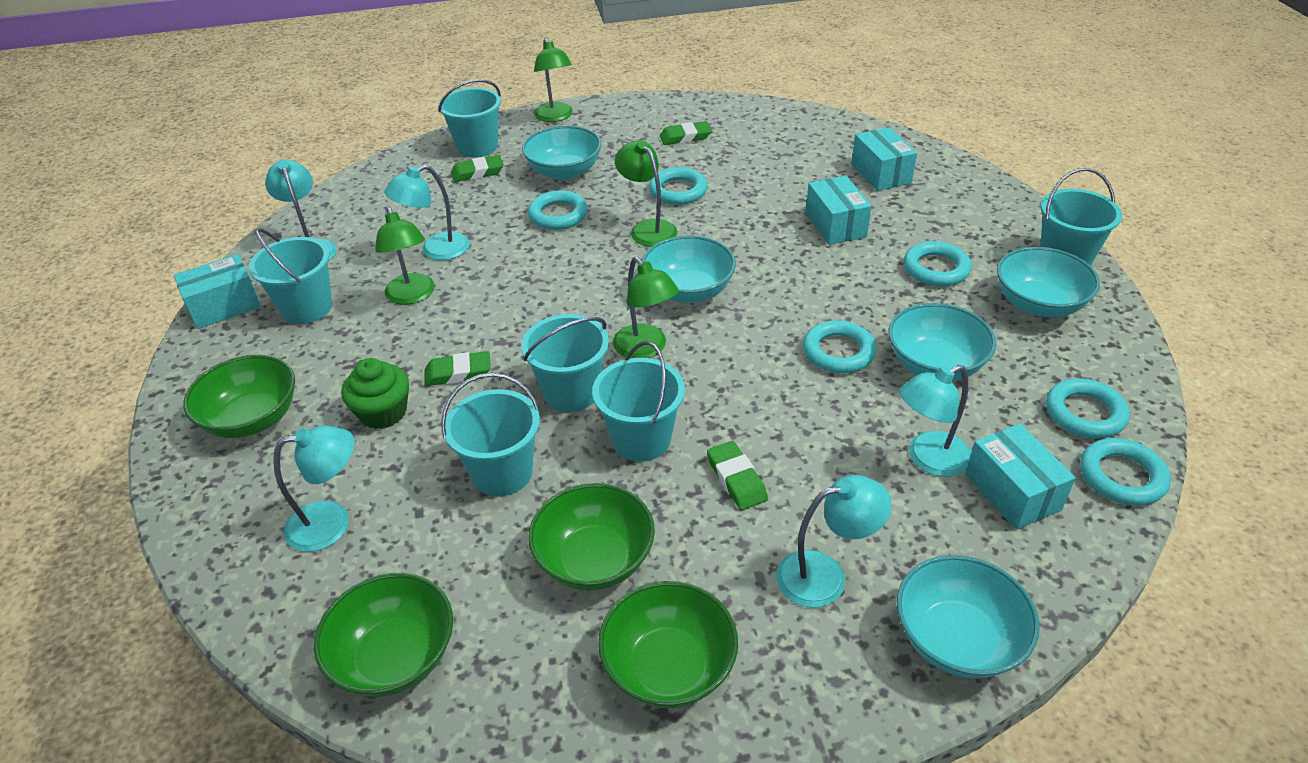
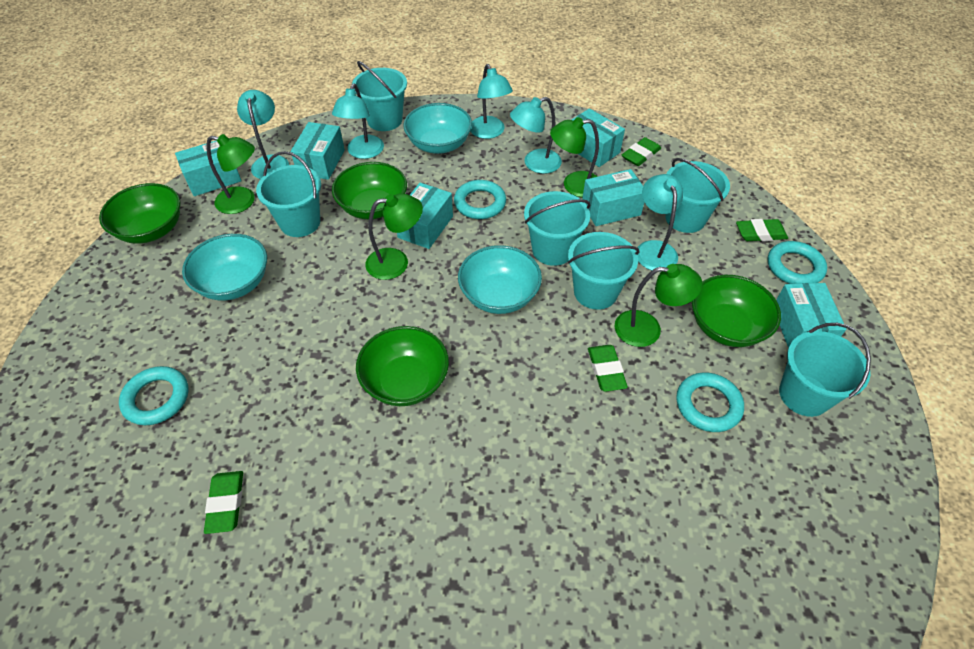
green cupcake: 1 -> 0
turquoise bowl: 5 -> 3
turquoise box: 4 -> 6
turquoise ring: 6 -> 4

